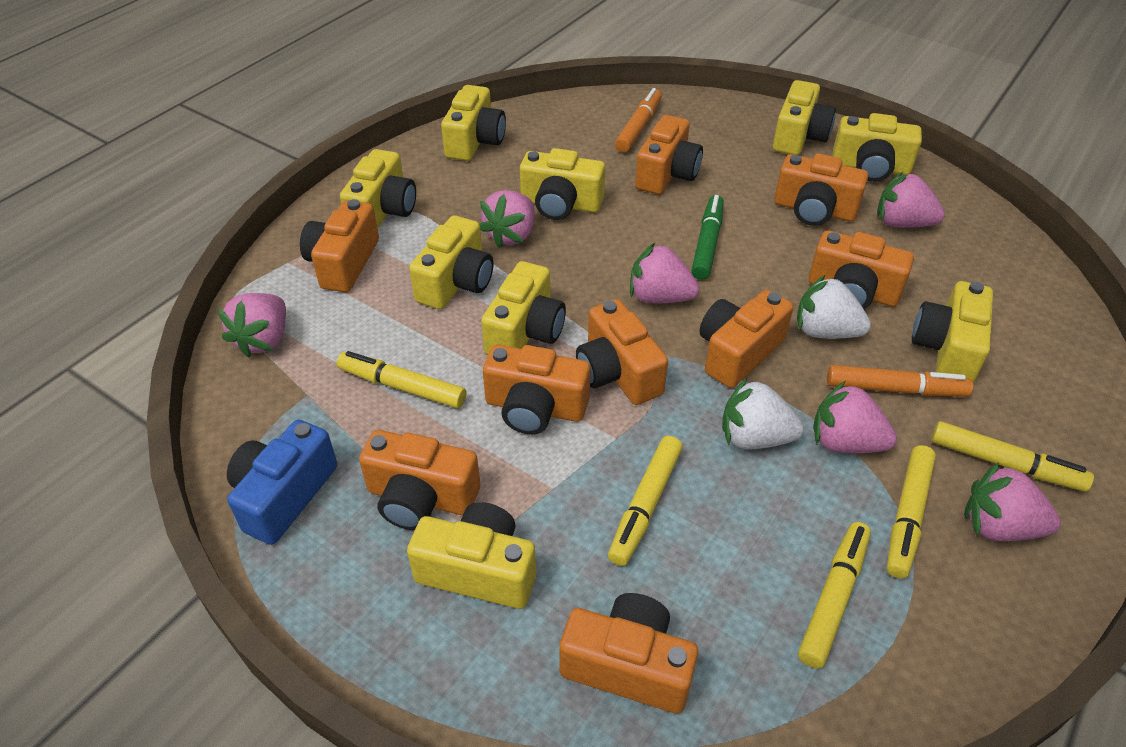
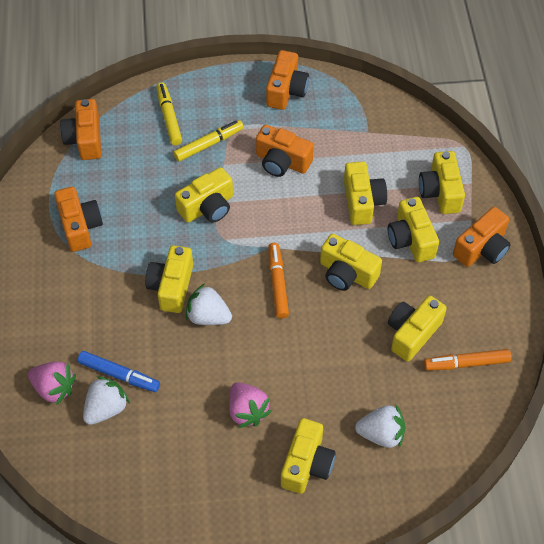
blue camera: 1 -> 0
blue marker: 0 -> 1
green marker: 1 -> 0
orange camera: 9 -> 5
pink strawberry: 6 -> 2
white strawberry: 2 -> 3
yellow camera: 9 -> 8
yellow marker: 5 -> 2

